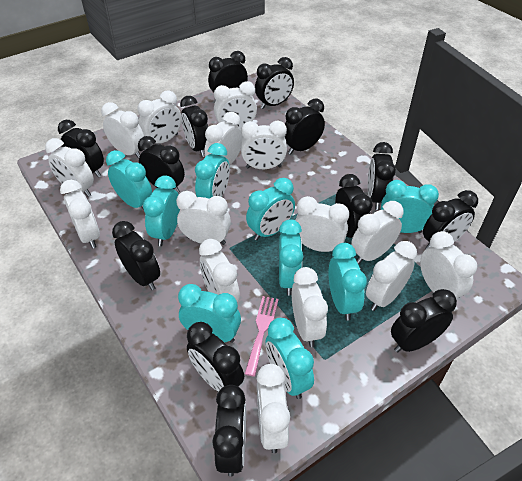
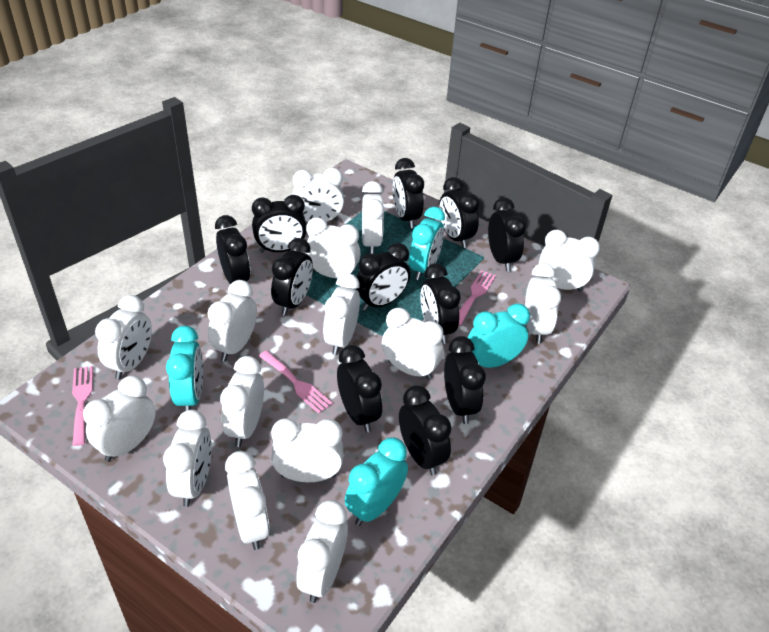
black clock: 13 -> 11
pink fork: 1 -> 3
turquoise clock: 9 -> 4

